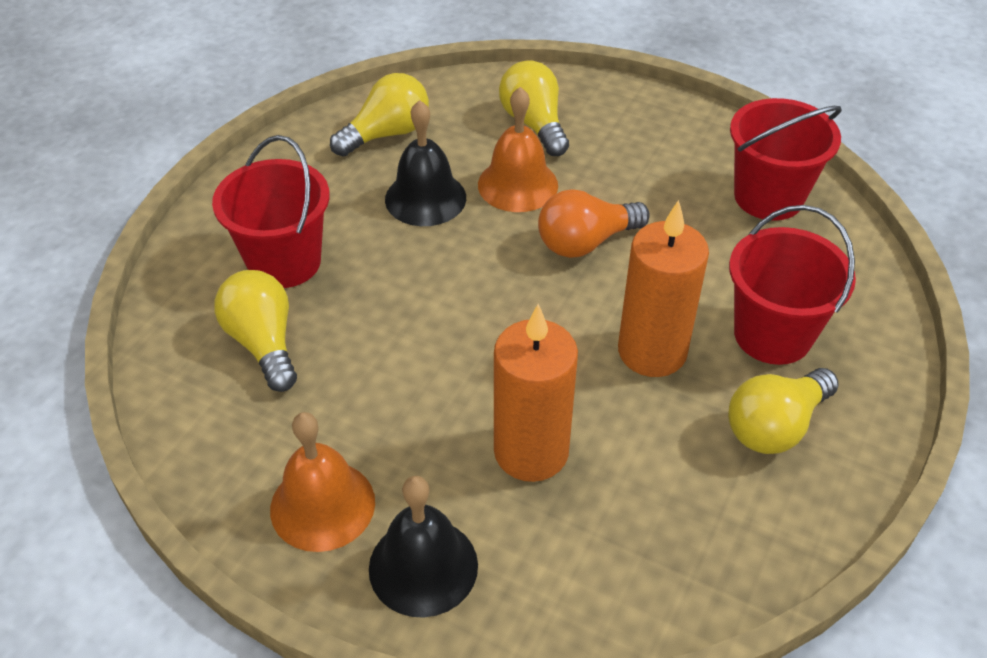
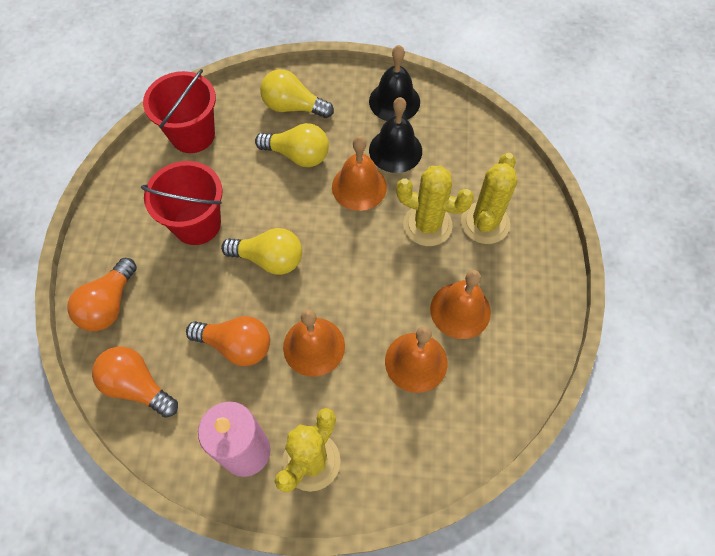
orange bell: 2 -> 4
orange candle: 2 -> 0
orange light bulb: 1 -> 3
pink candle: 0 -> 1
red bucket: 3 -> 2
yellow cactus: 0 -> 3
yellow light bulb: 4 -> 3

